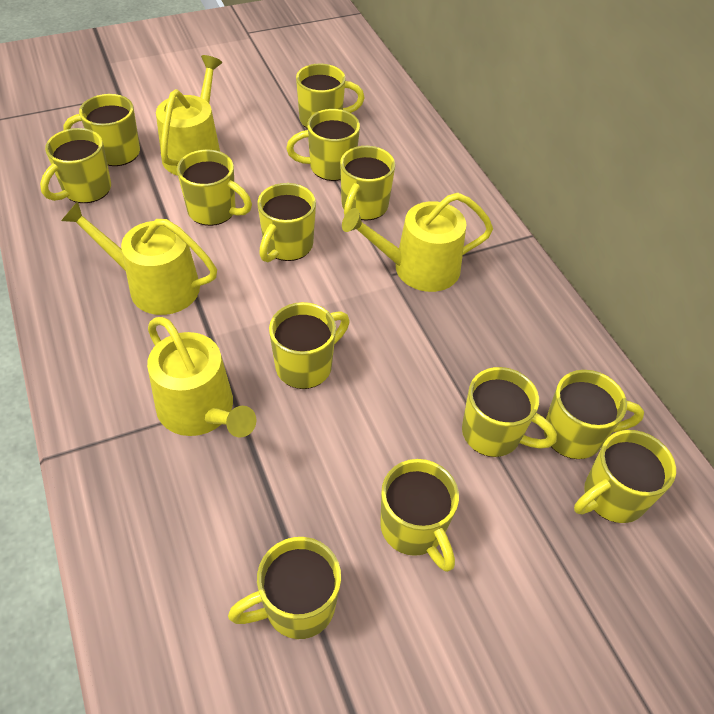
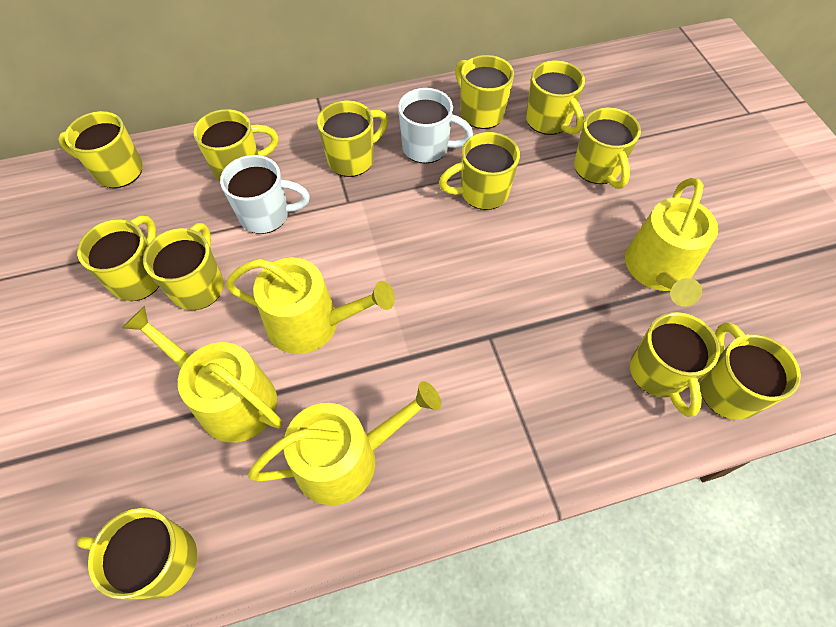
white mug: 0 -> 2
yellow mug: 13 -> 12

